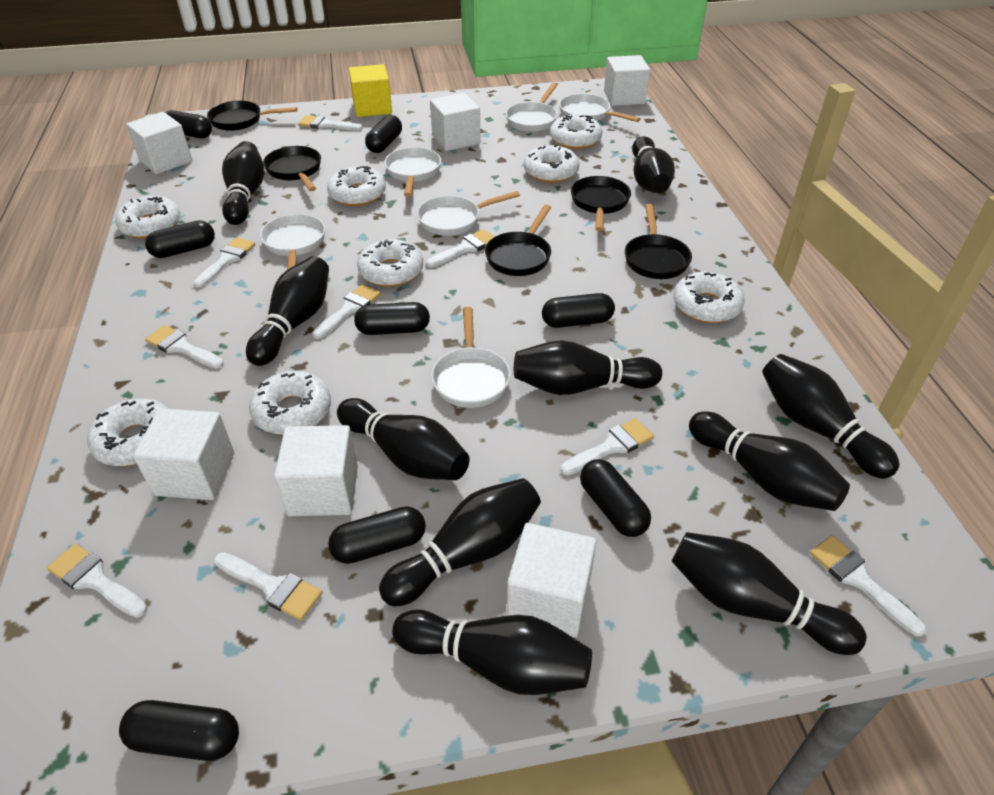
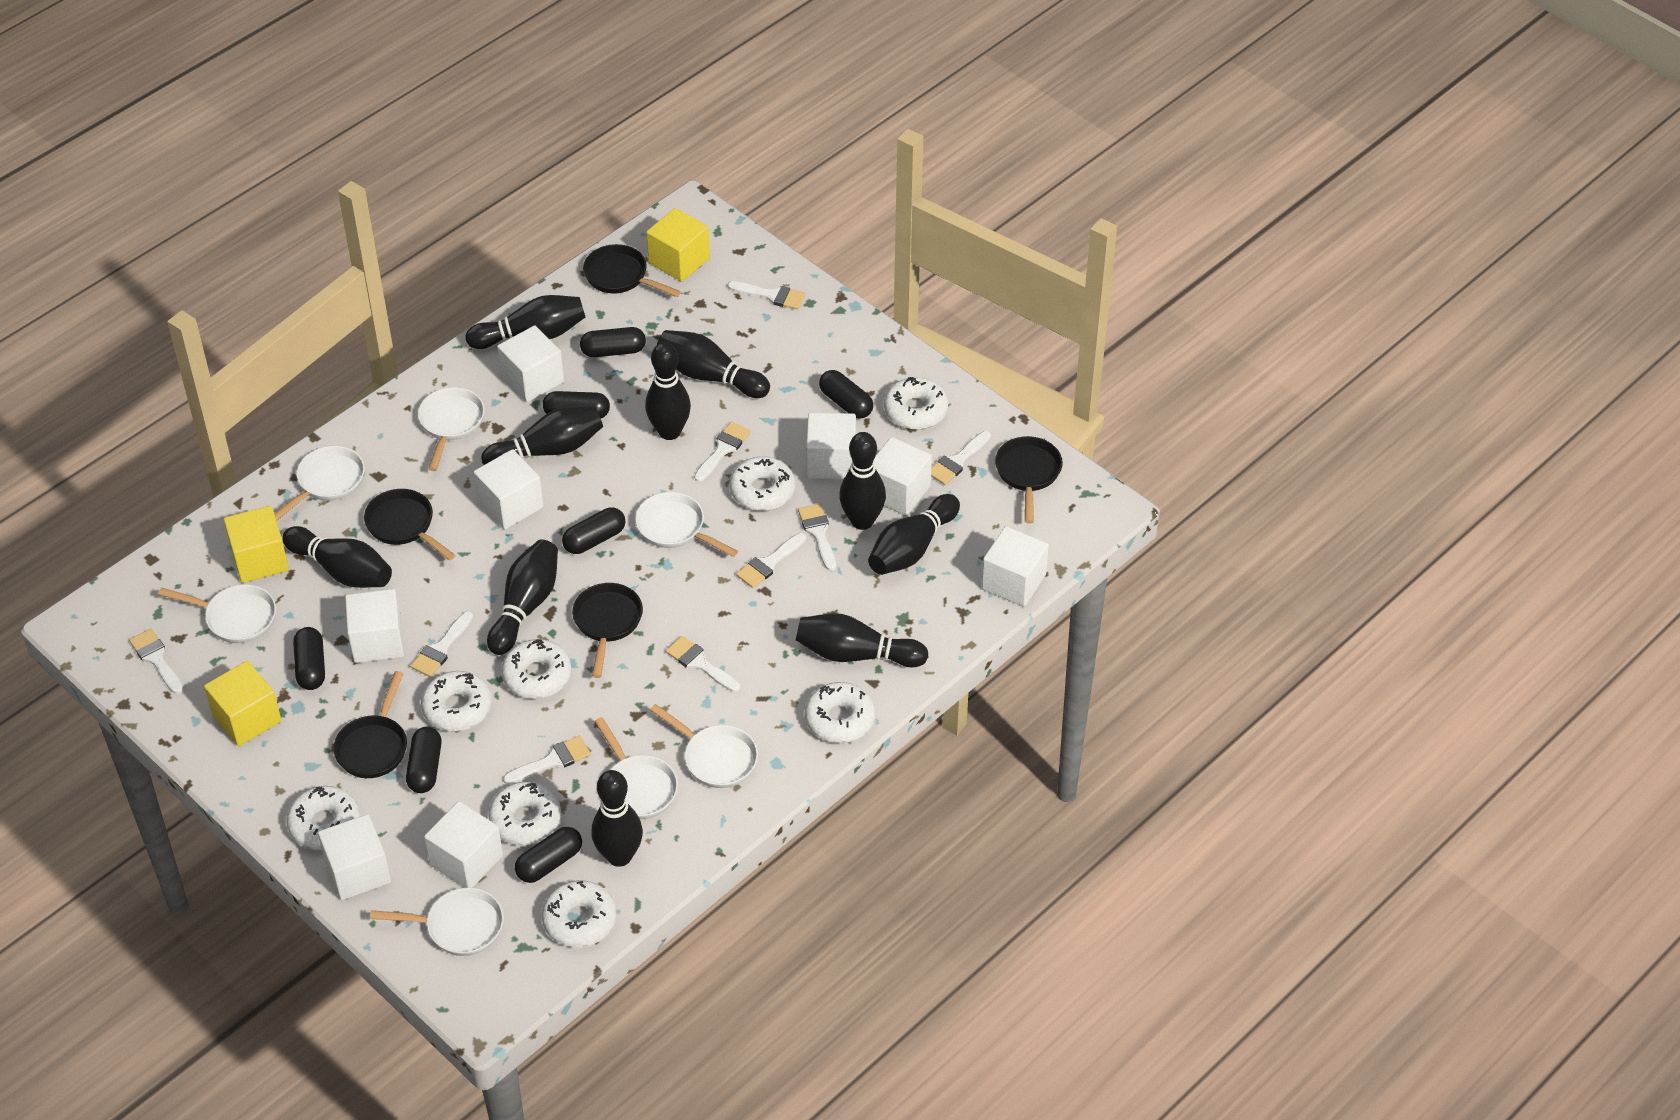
black capsule: 8 -> 7
white cube: 6 -> 8
white pan: 6 -> 7
yellow cube: 1 -> 3

